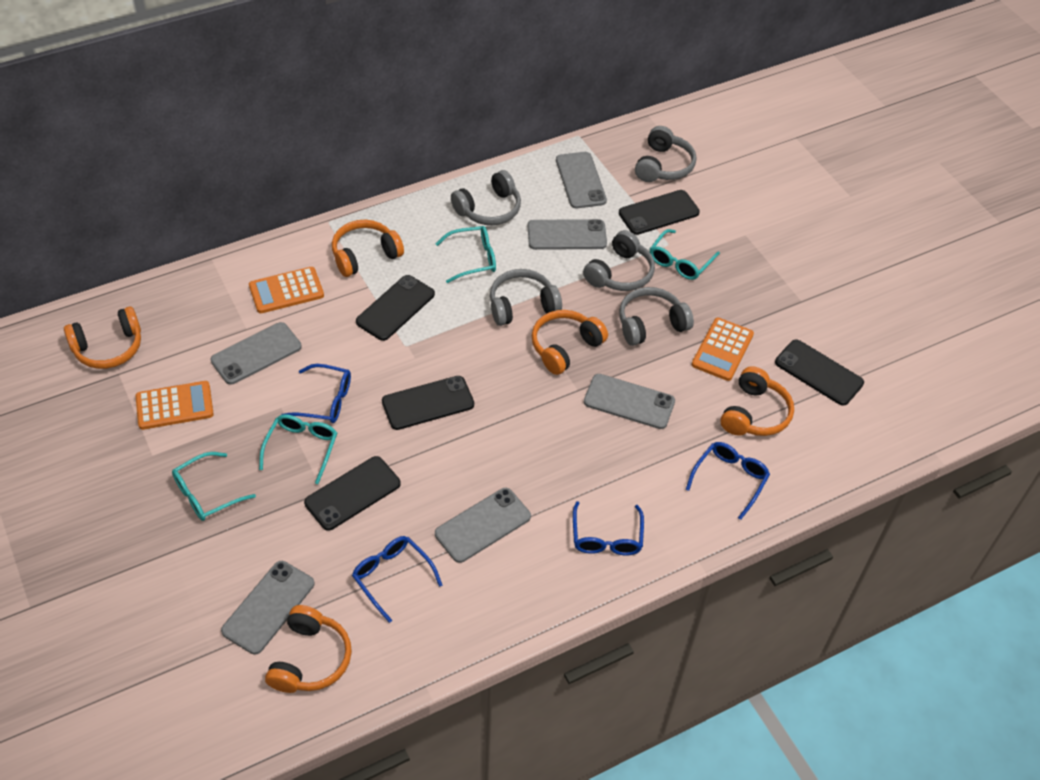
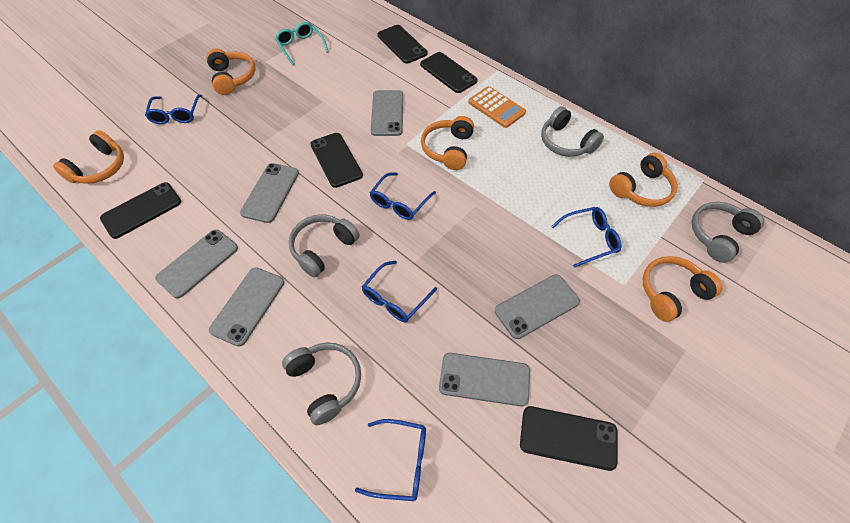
blue glasses: 4 -> 5
grey headphones: 5 -> 4
orange calculator: 3 -> 1
turquoise glasses: 4 -> 1

